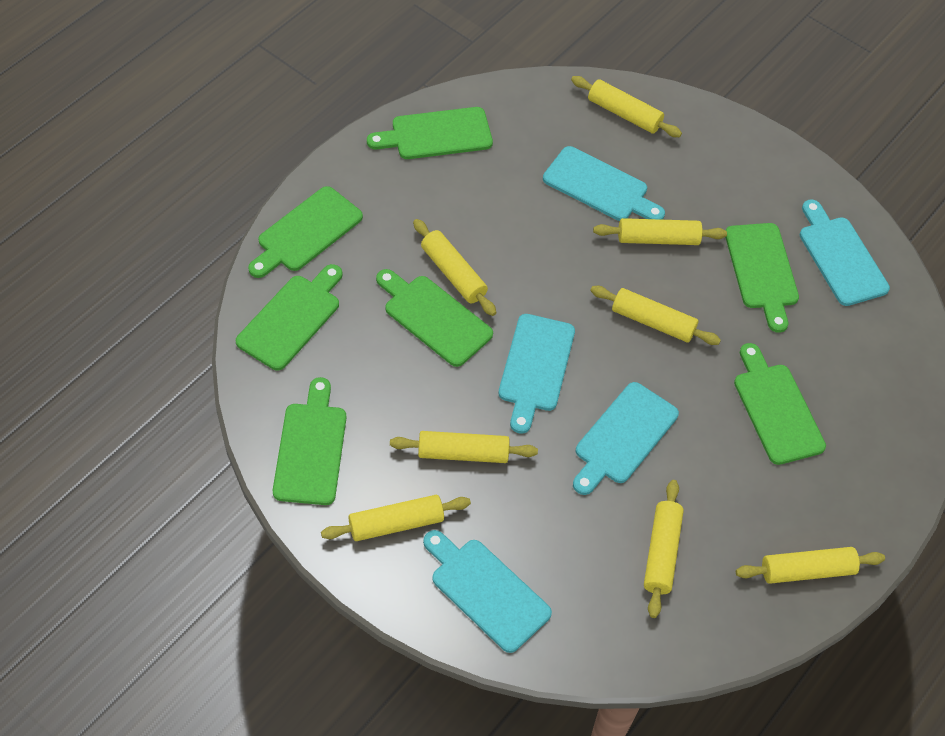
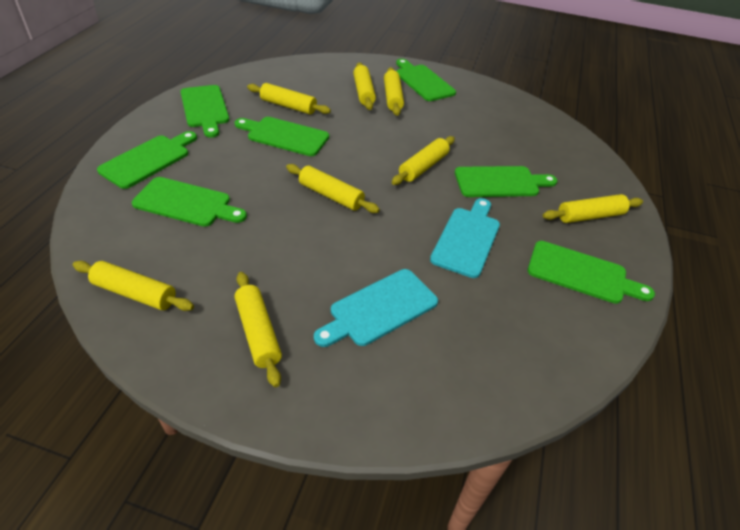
turquoise cutting board: 5 -> 2

